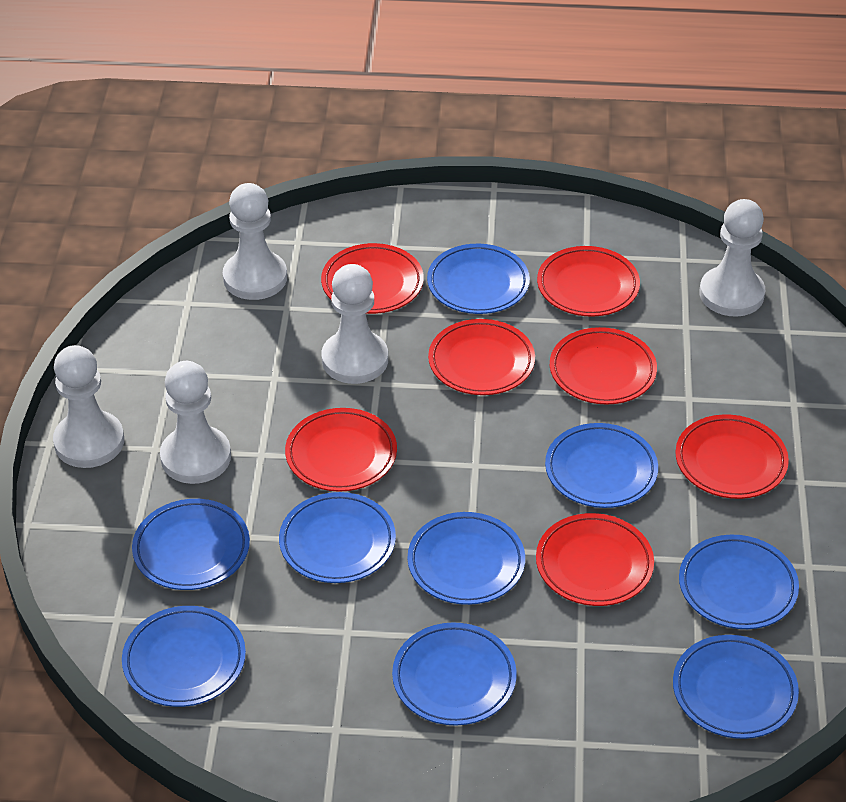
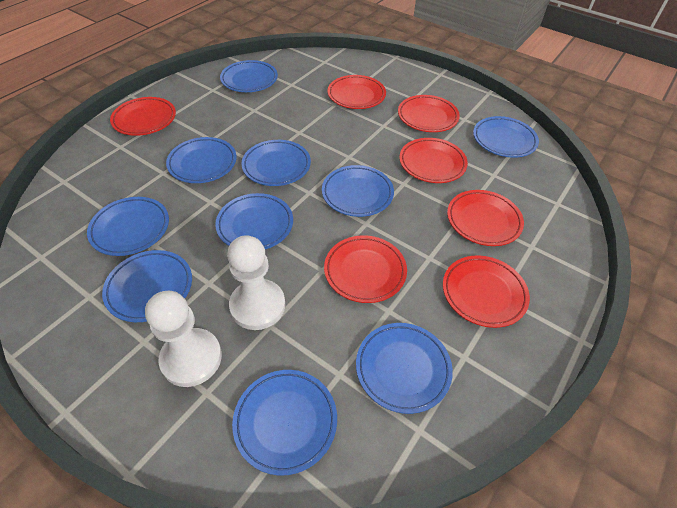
blue plate: 9 -> 10
white pawn: 5 -> 2

